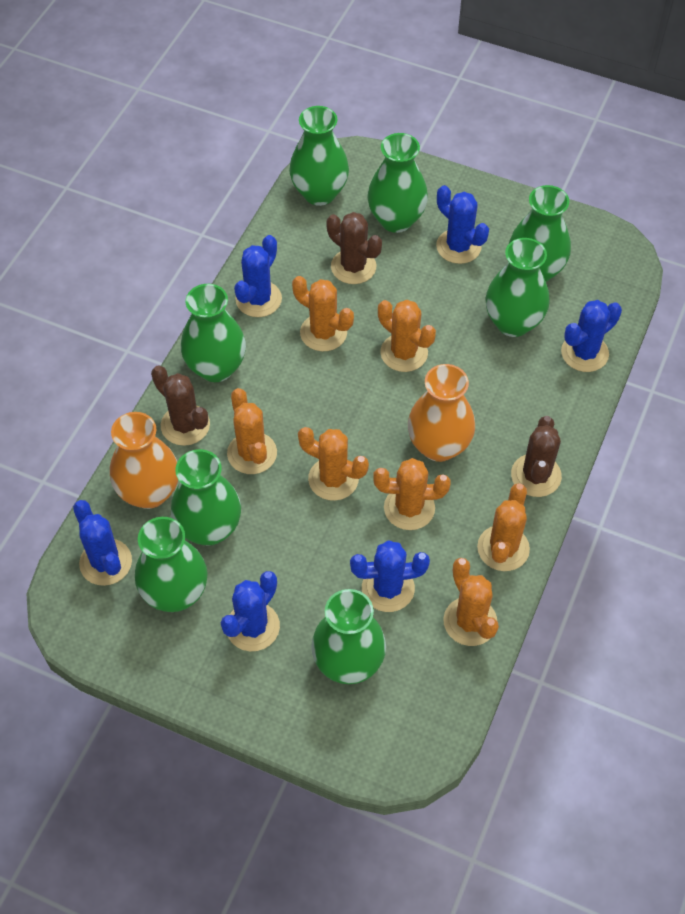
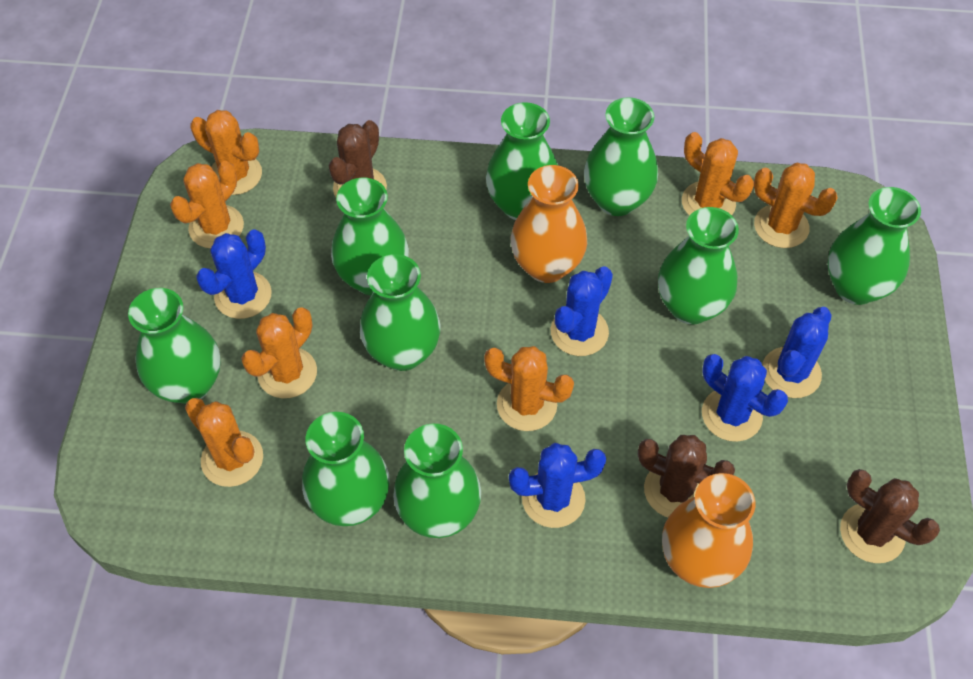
blue cactus: 6 -> 5
green vase: 8 -> 9

